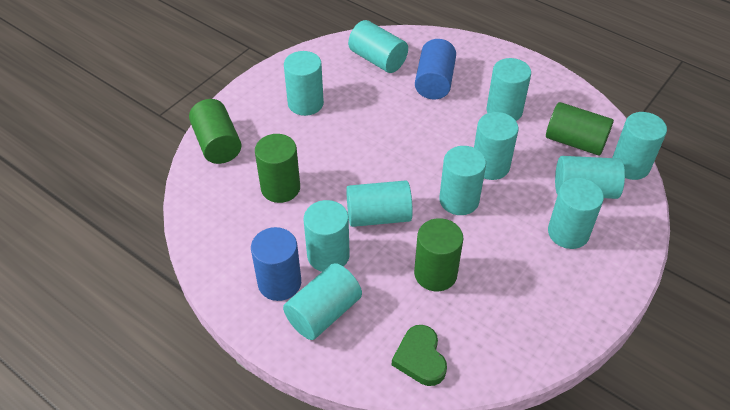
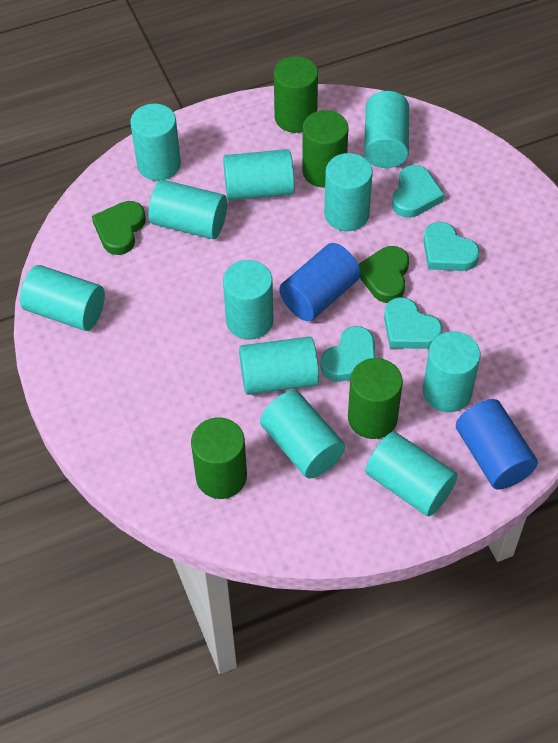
green heart: 1 -> 2
turquoise heart: 0 -> 4

